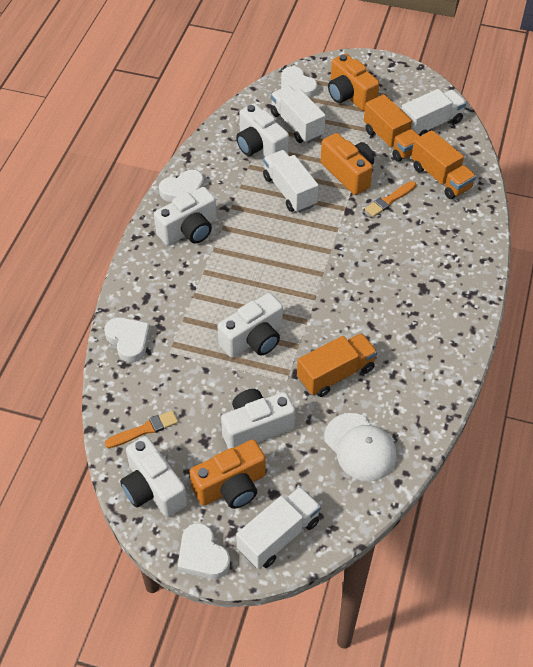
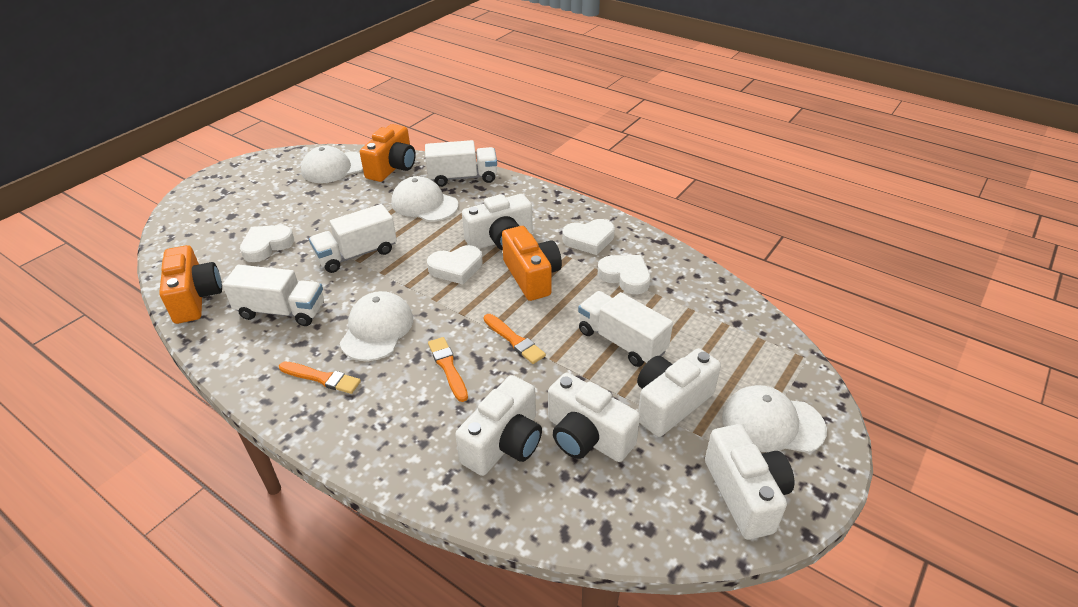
orange brush: 2 -> 3
orange truck: 3 -> 0
white cap: 1 -> 4

